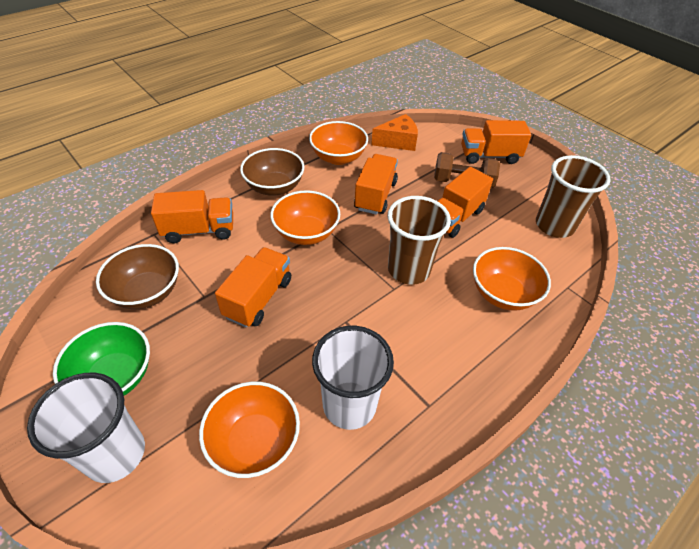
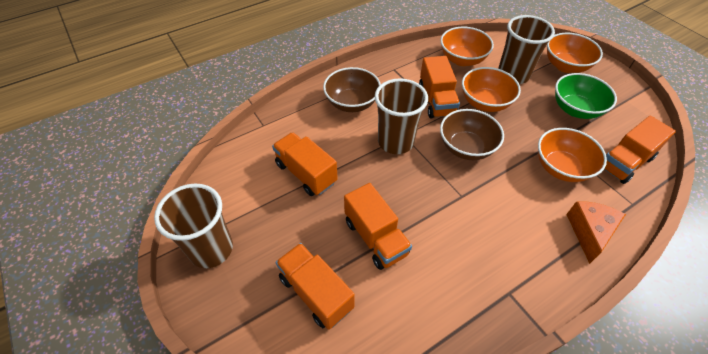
brown cup: 2 -> 3
brown dumbbell: 1 -> 0
white cup: 2 -> 0

